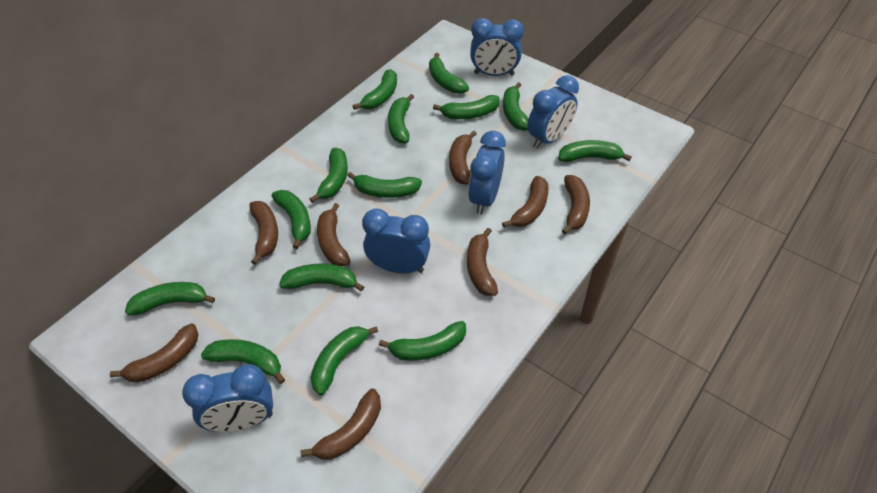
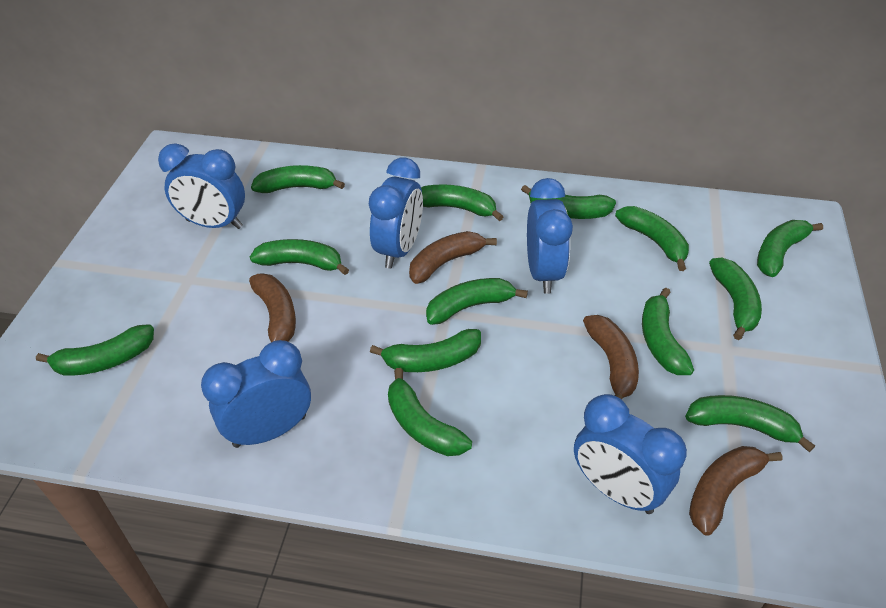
brown banana: 8 -> 4
green banana: 14 -> 13

